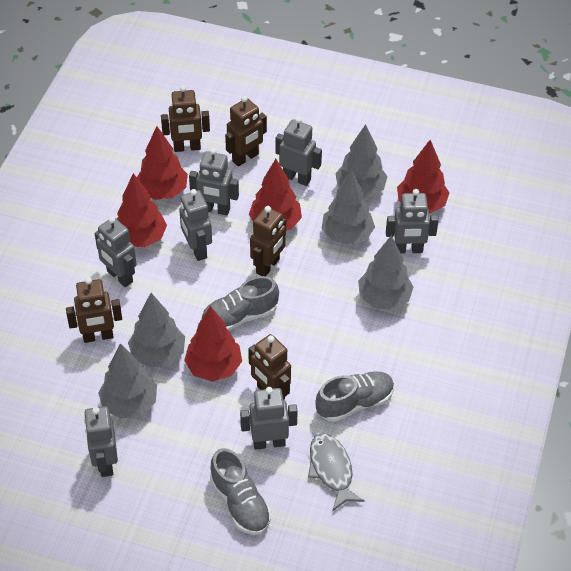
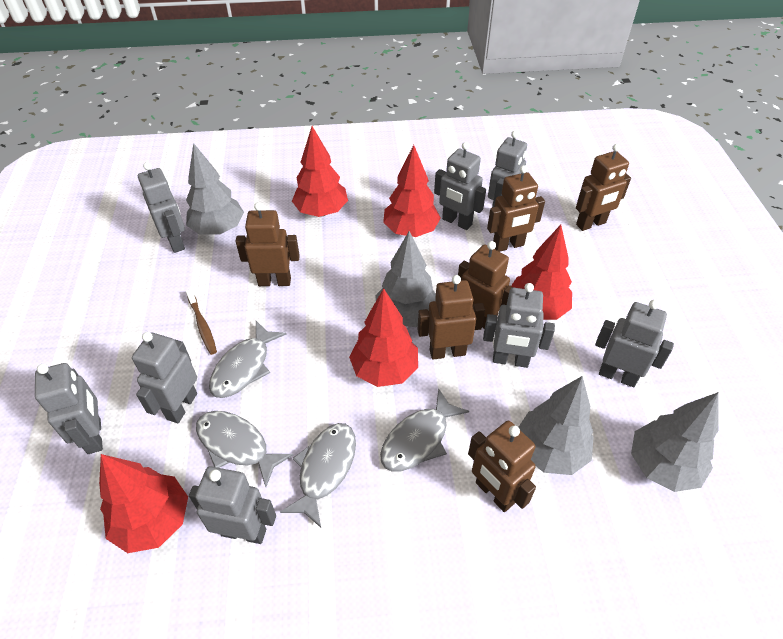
brown robot: 5 -> 6
brown toothbrush: 0 -> 1
grey fish: 1 -> 4
grey robot: 7 -> 8
grey shoe: 3 -> 0
grey tree: 5 -> 4

